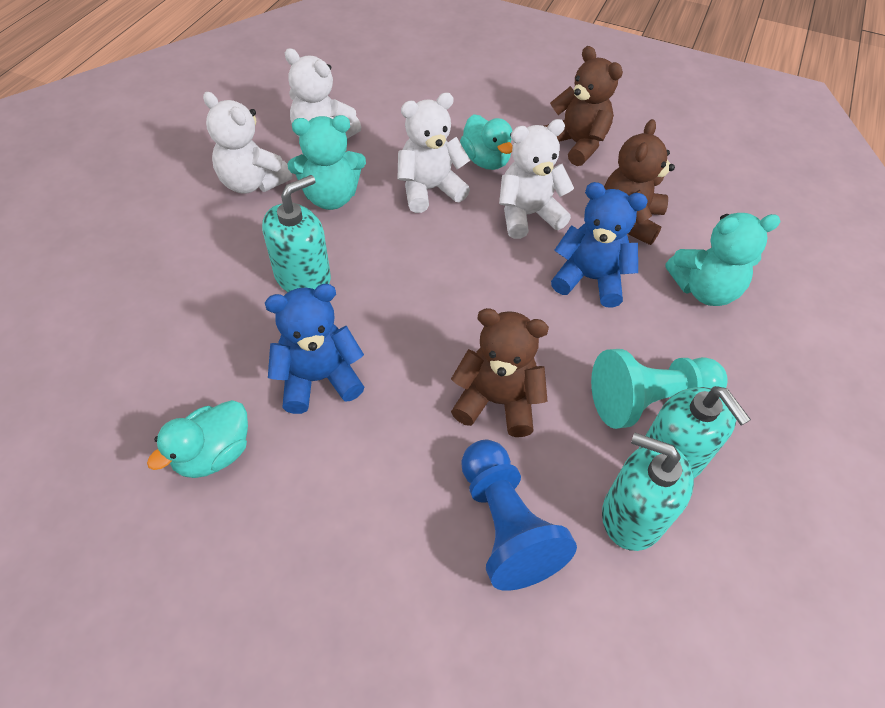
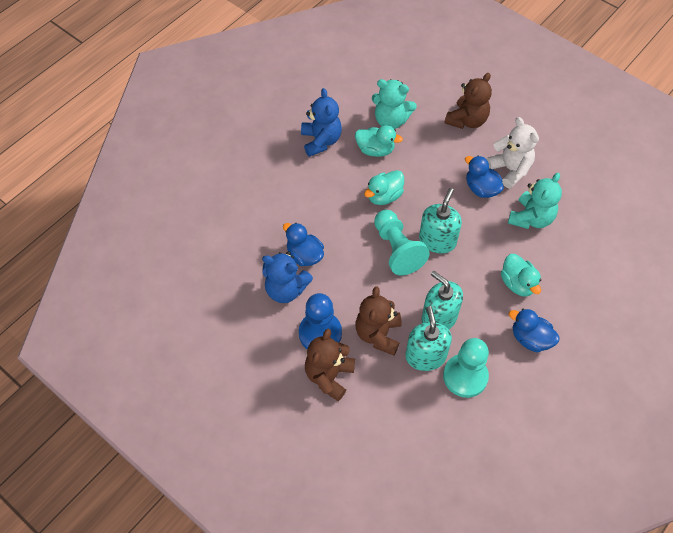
blue duck: 0 -> 3
turquoise duck: 2 -> 3
turquoise pawn: 1 -> 2
white teddy bear: 4 -> 1

